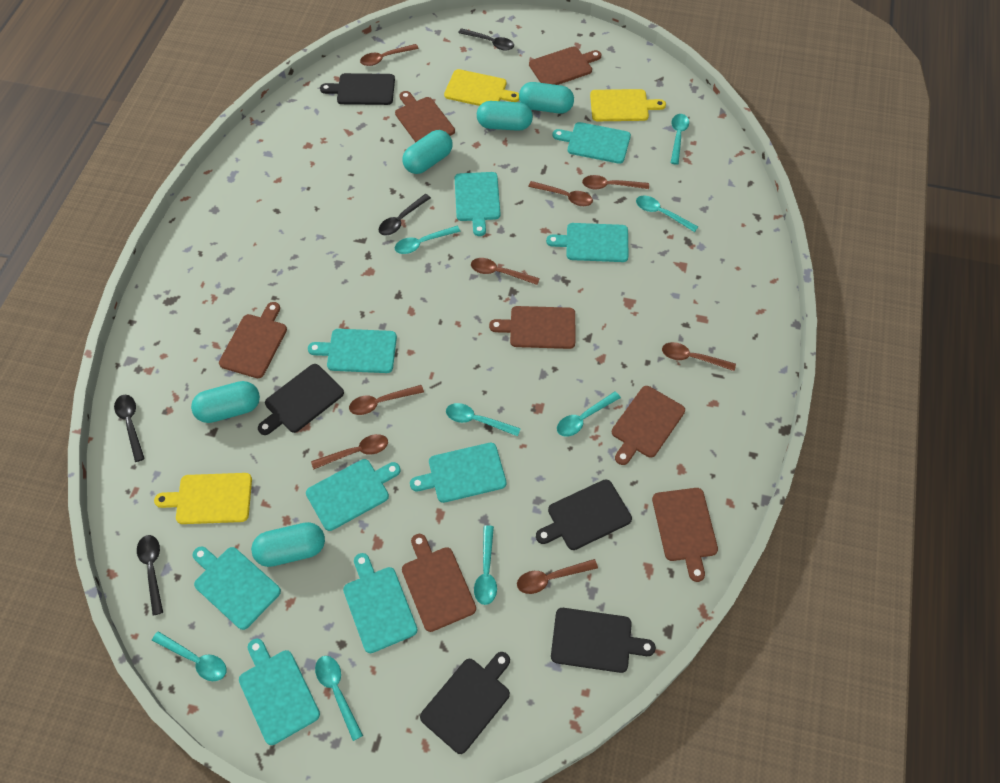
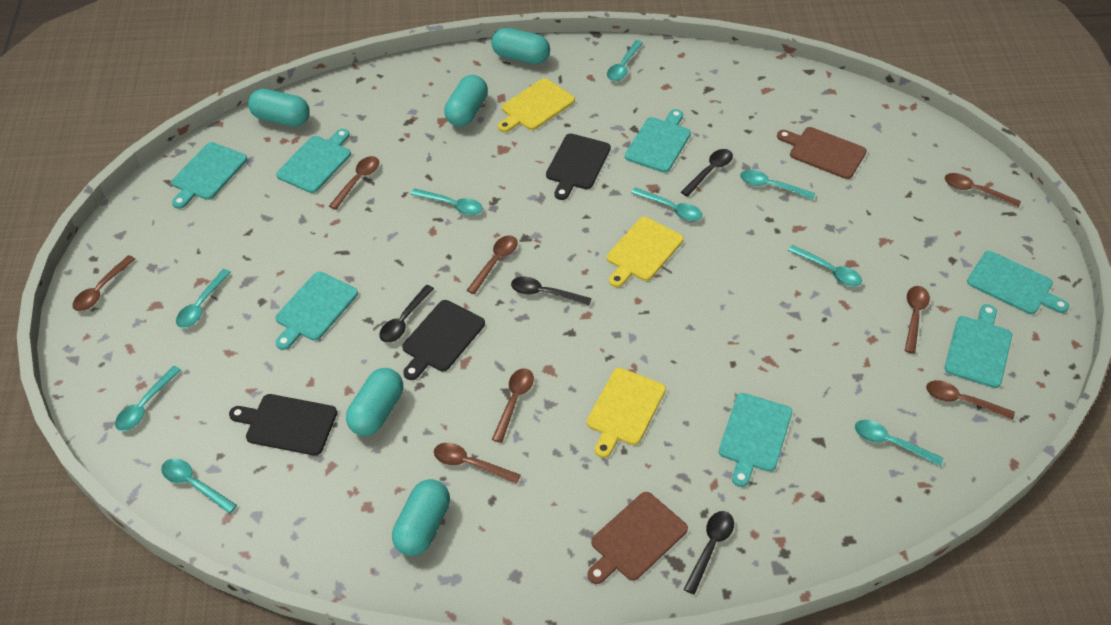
black cutting board: 5 -> 3
brown cutting board: 7 -> 2
turquoise cutting board: 9 -> 7
turquoise spoon: 8 -> 9

